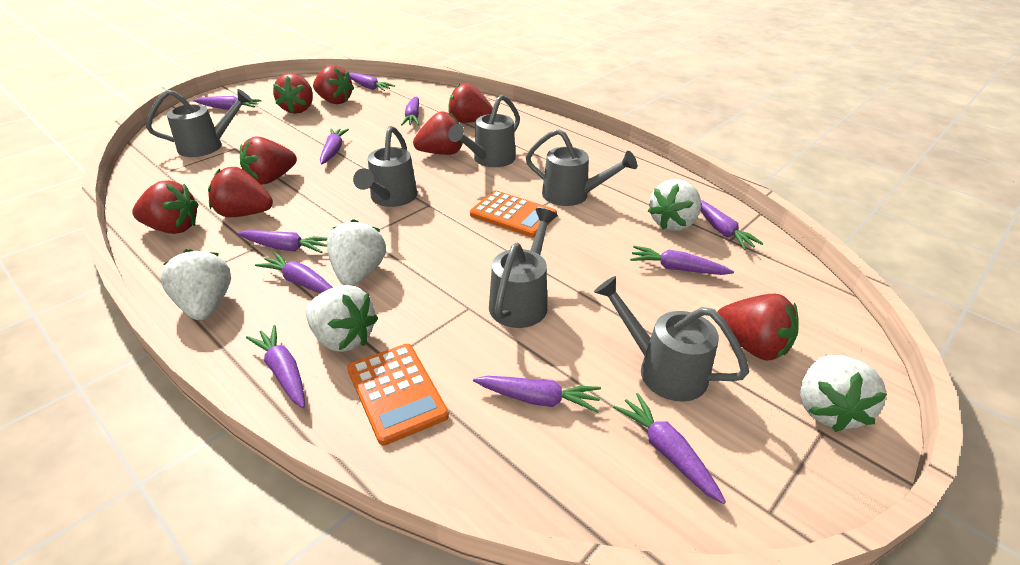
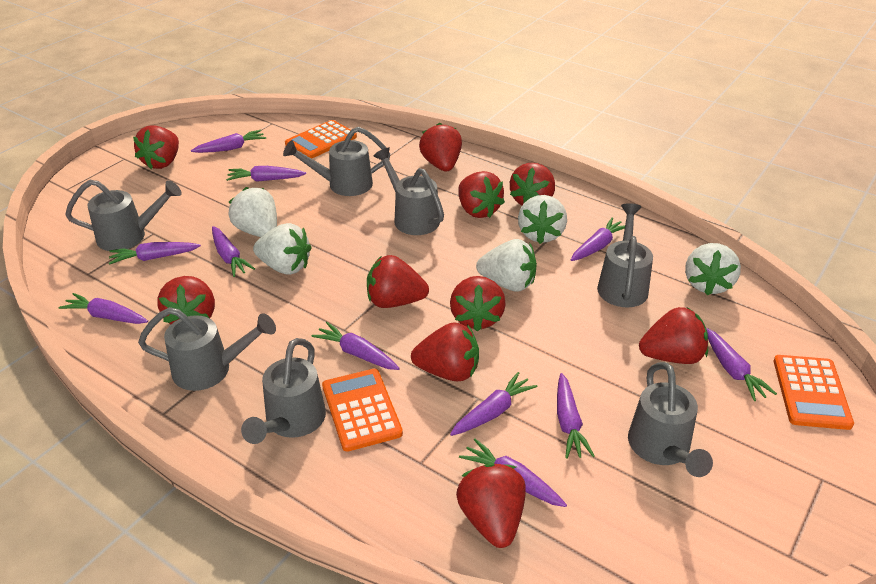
grey watering can: 6 -> 7
orange calculator: 2 -> 3
red strawberry: 8 -> 10

